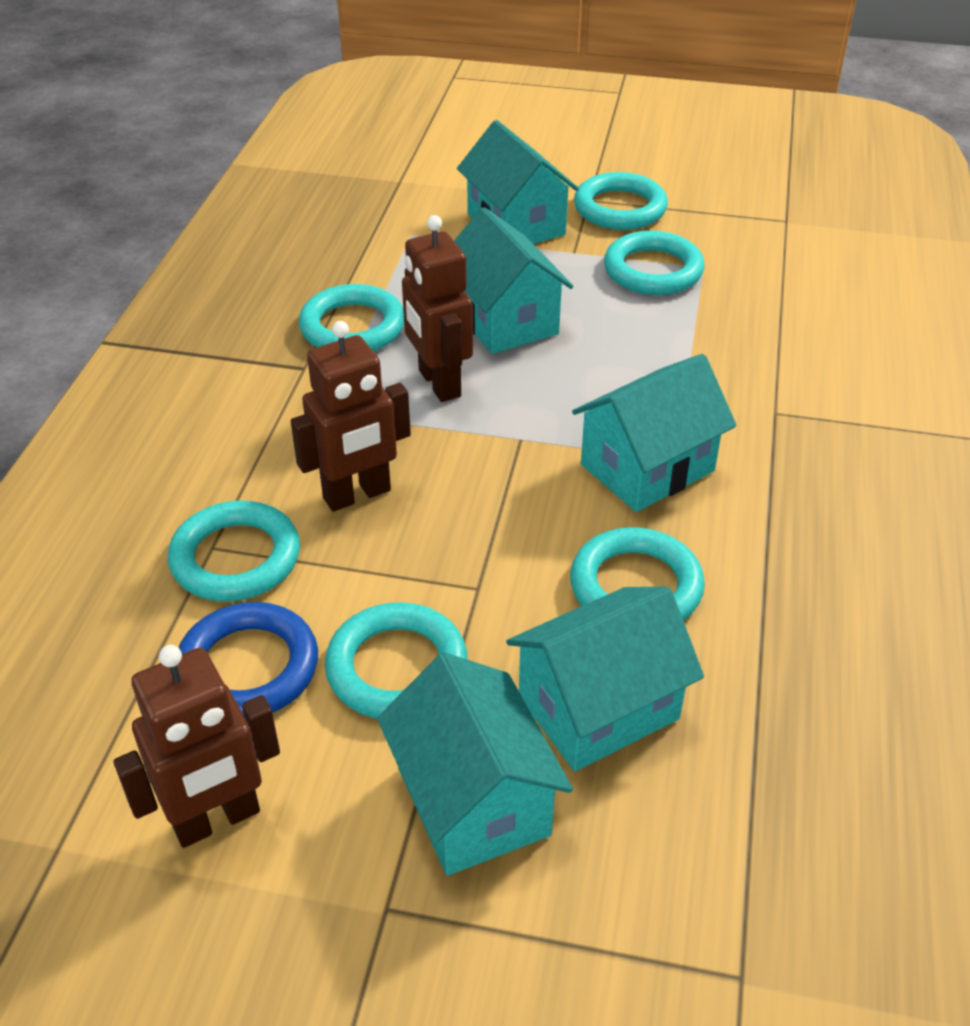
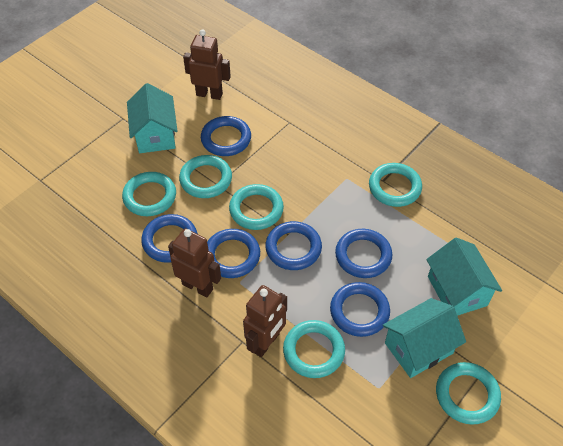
blue ring: 1 -> 6
turquoise house: 5 -> 3

